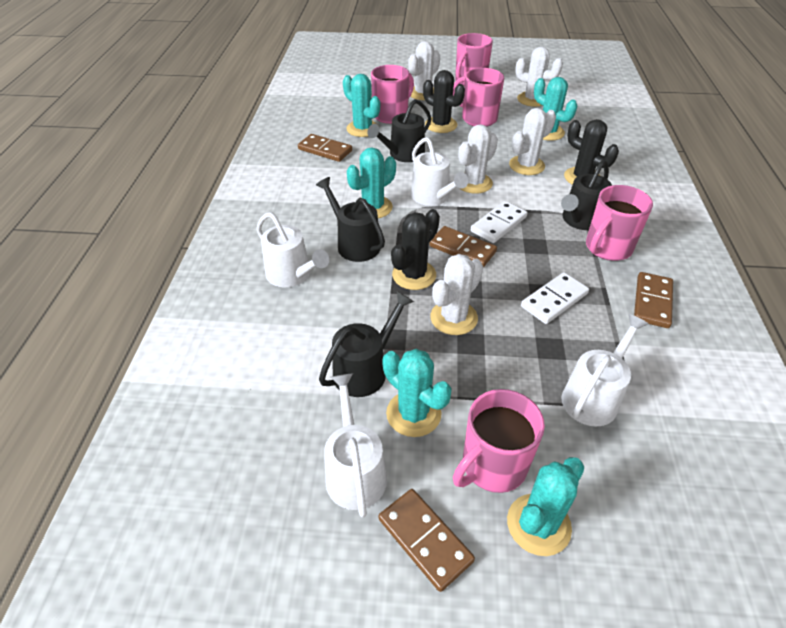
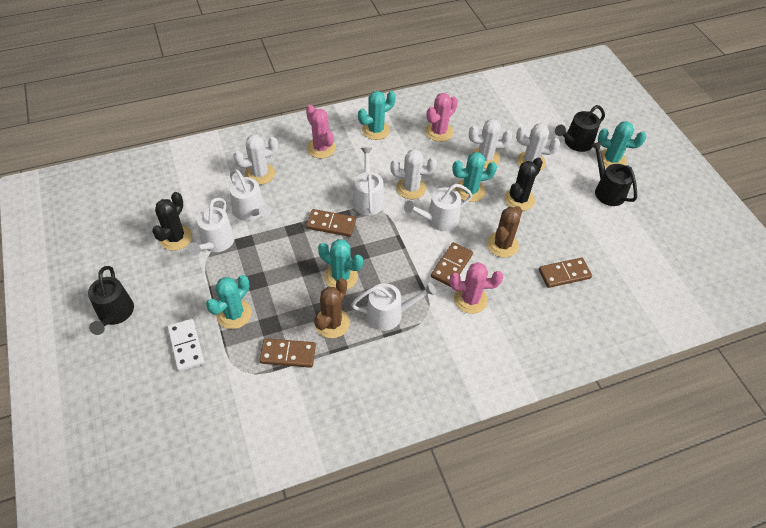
black cactus: 3 -> 2
black watering can: 4 -> 3
brown cactus: 0 -> 2
pink cactus: 0 -> 3
pink mug: 5 -> 0
white cactus: 5 -> 4
white domino: 2 -> 1
white watering can: 4 -> 5

